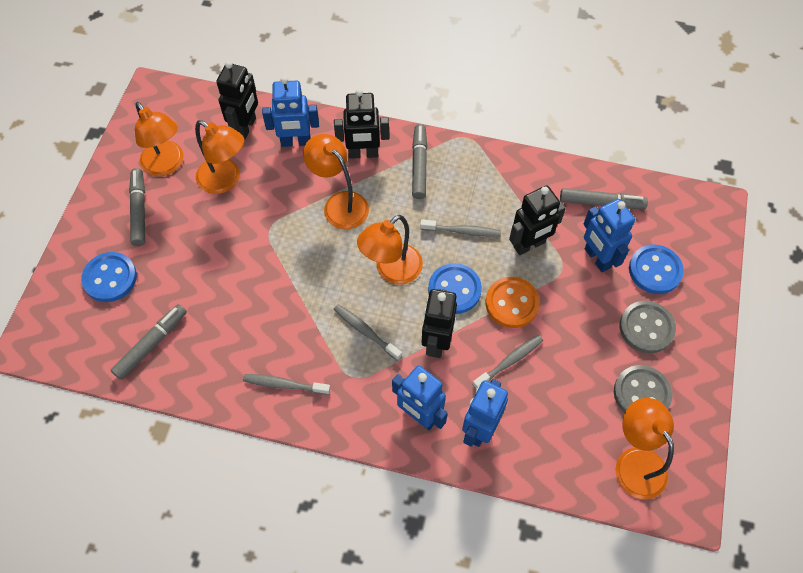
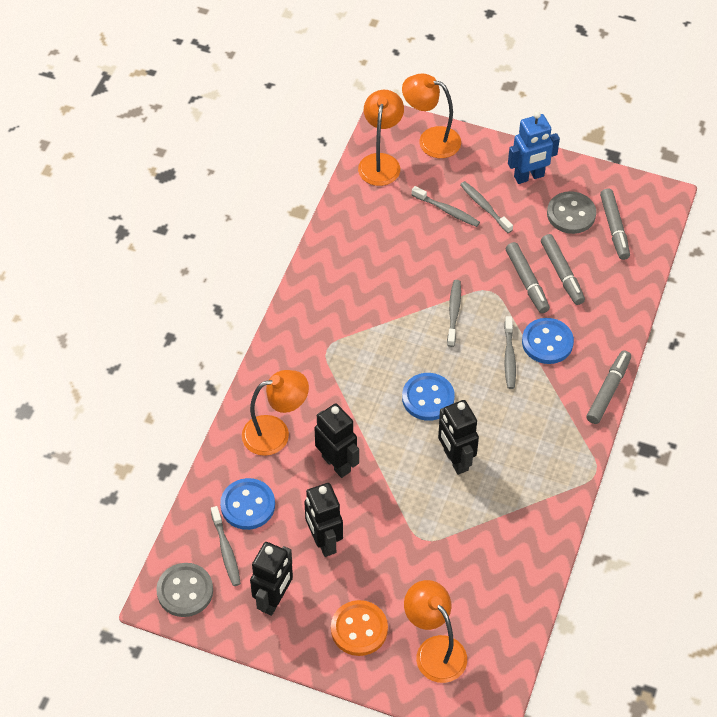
blue robot: 4 -> 1
grey toothbrush: 4 -> 5
orange lamp: 5 -> 4

